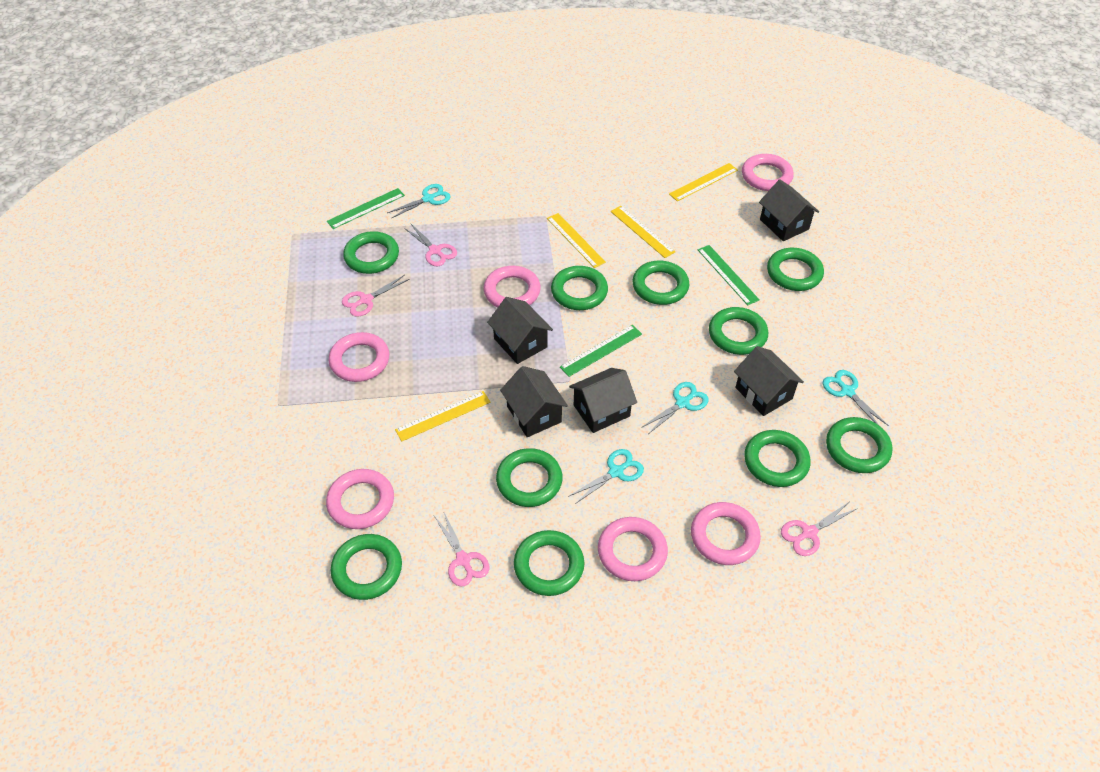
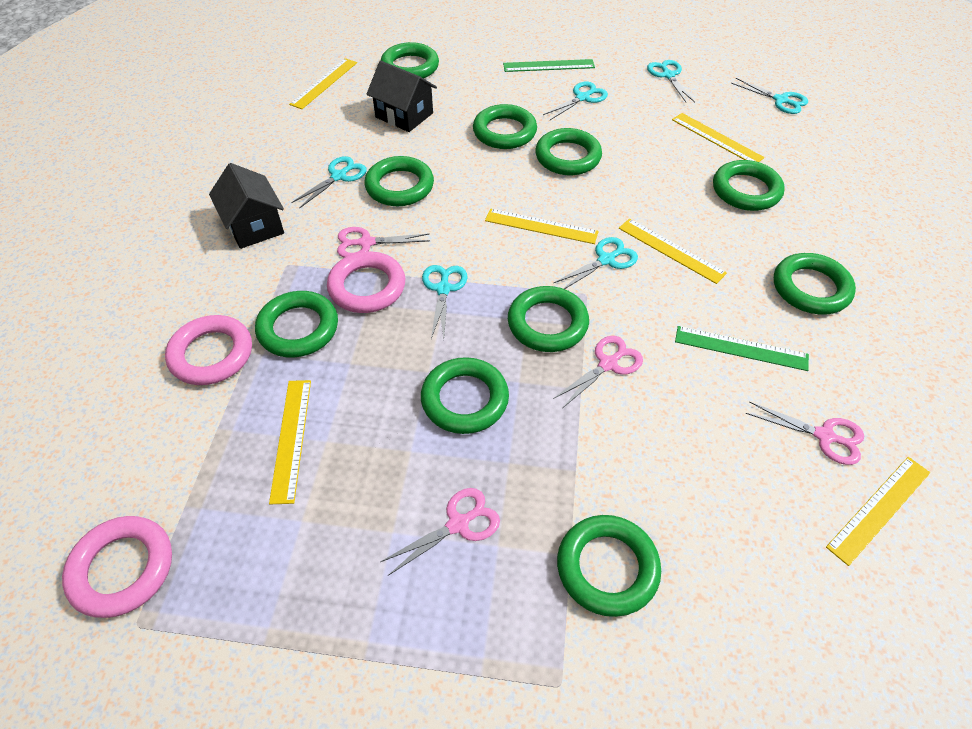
black house: 5 -> 2
green ruler: 3 -> 2
pink ring: 6 -> 3
turquoise scissors: 4 -> 6
yellow ruler: 4 -> 6

